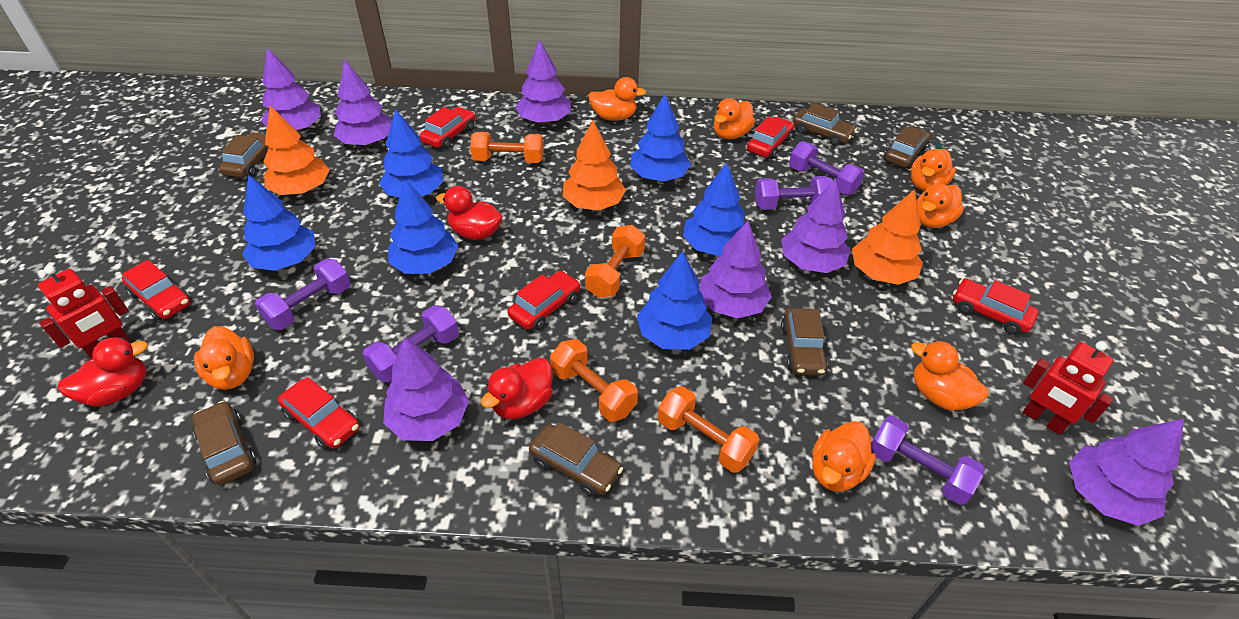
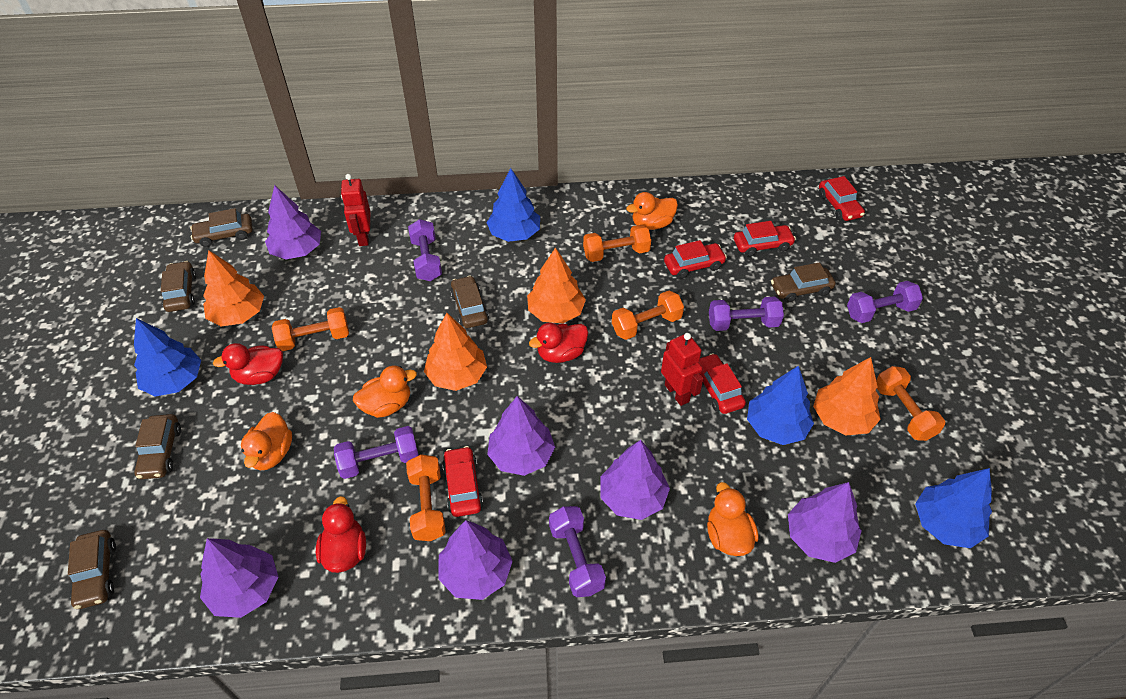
blue tree: 6 -> 4
orange duck: 7 -> 4
orange dumbbell: 4 -> 5
orange tree: 3 -> 4
purple tree: 7 -> 6
red car: 6 -> 5

